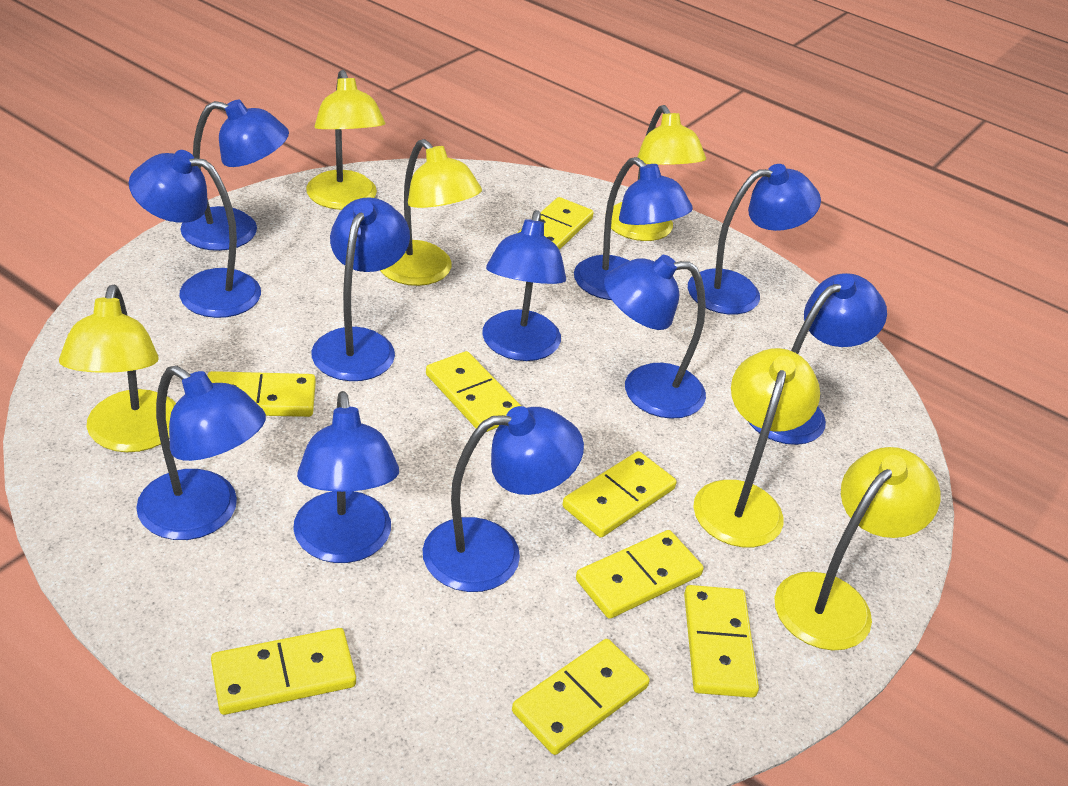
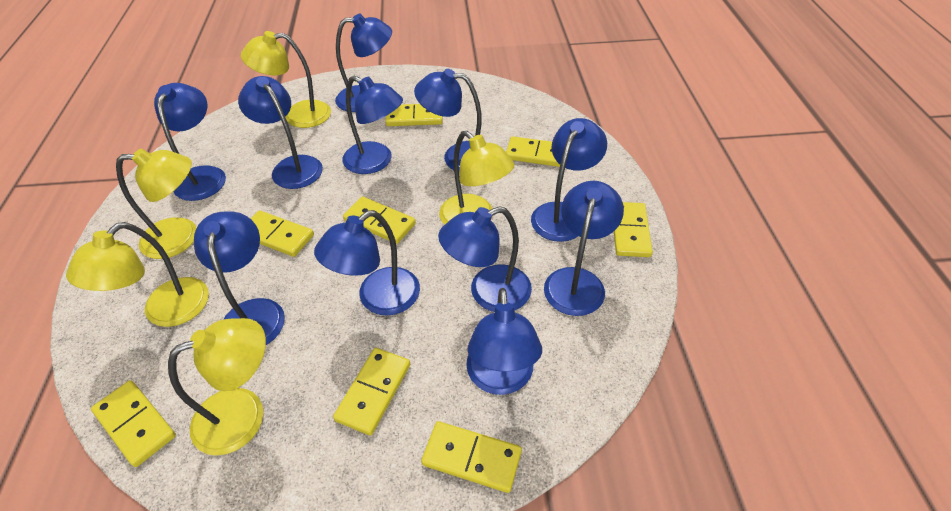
yellow lamp: 6 -> 5

